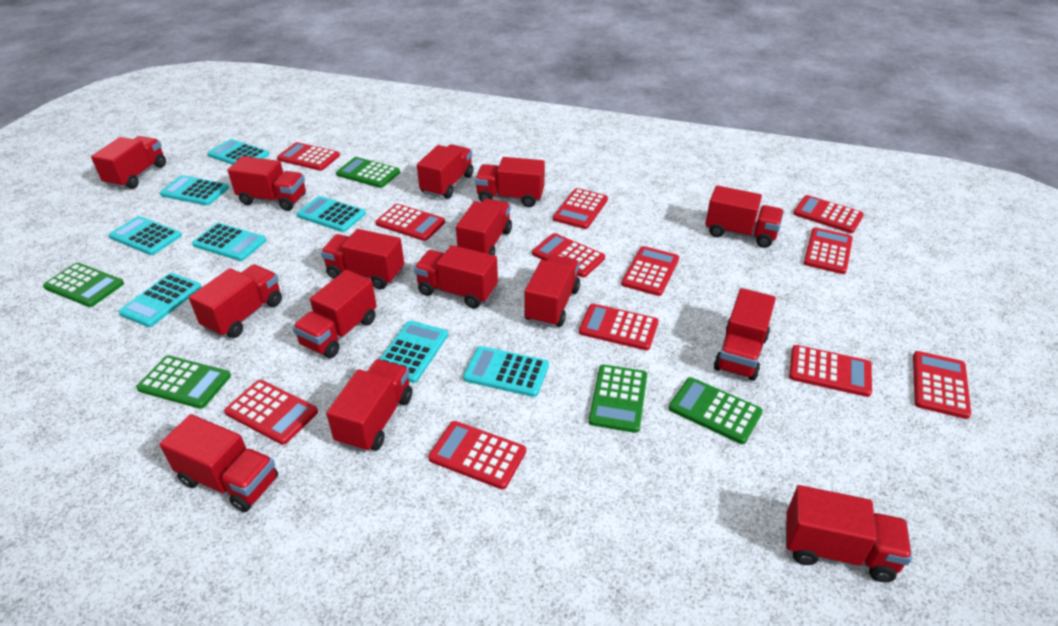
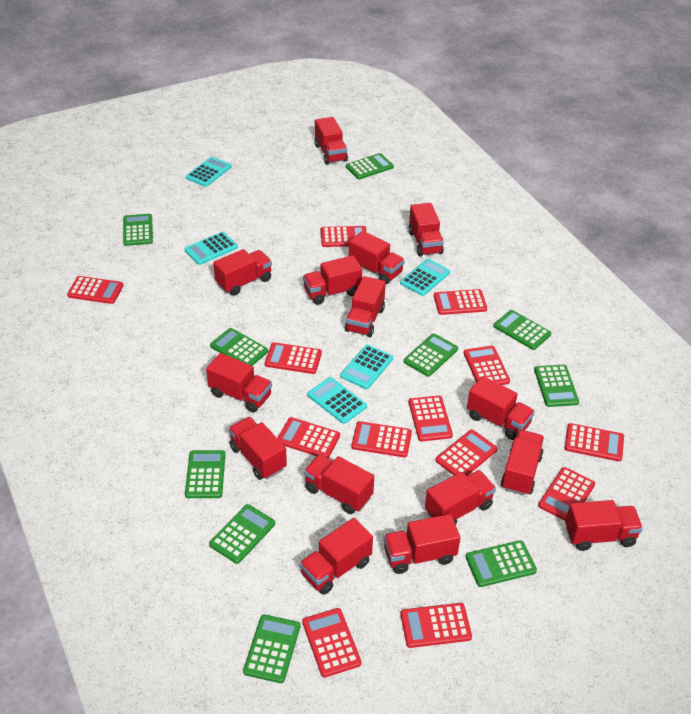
green calculator: 5 -> 10
red calculator: 12 -> 13
turquoise calculator: 8 -> 5

